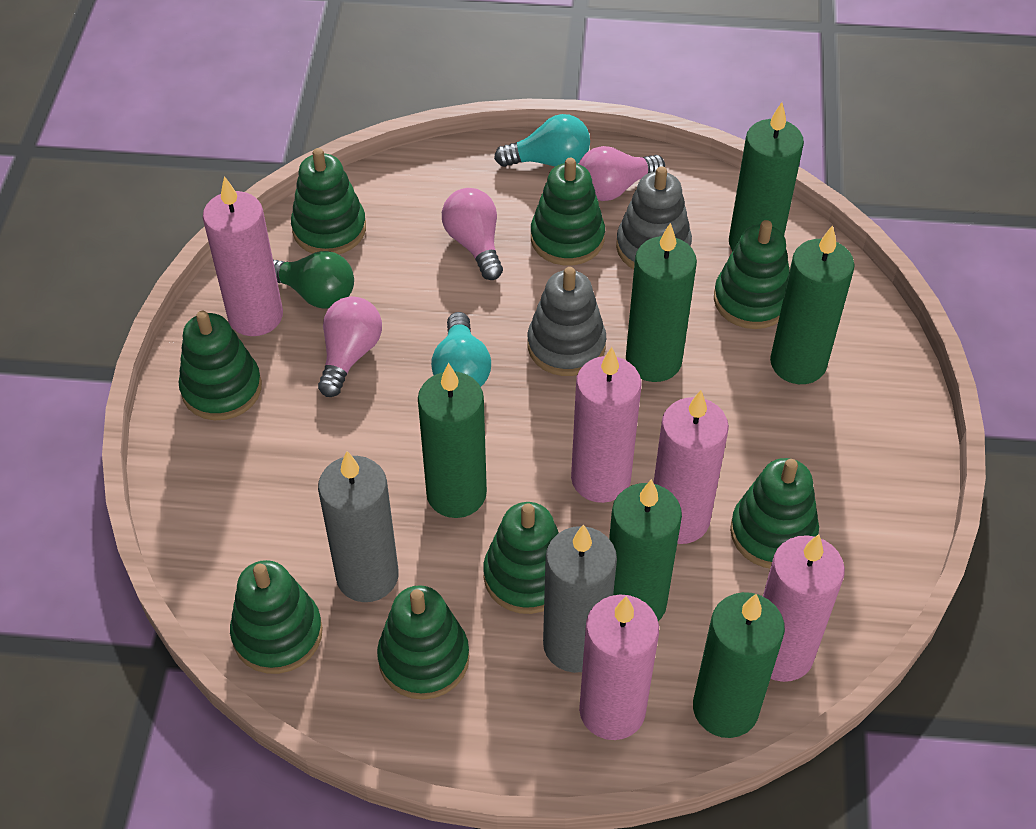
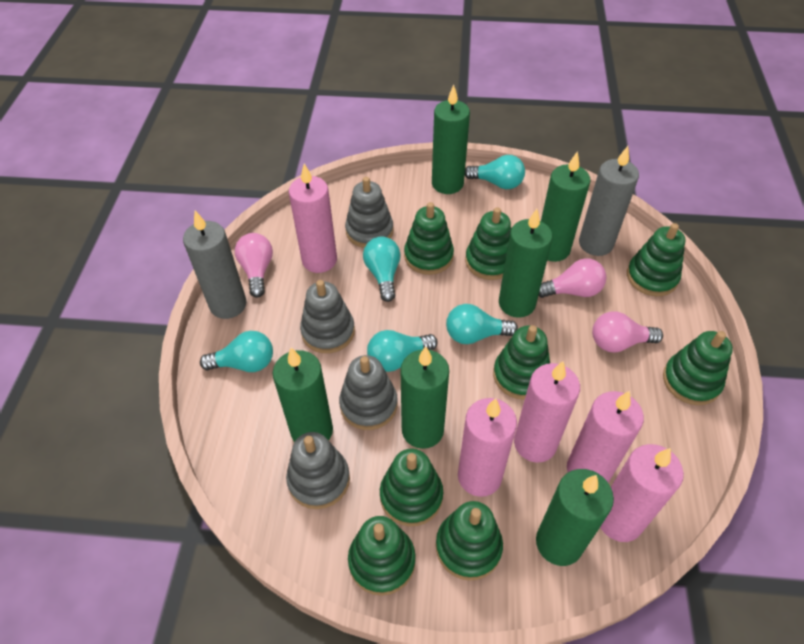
green light bulb: 1 -> 0
grey stacking toy: 2 -> 4
turquoise light bulb: 2 -> 5

